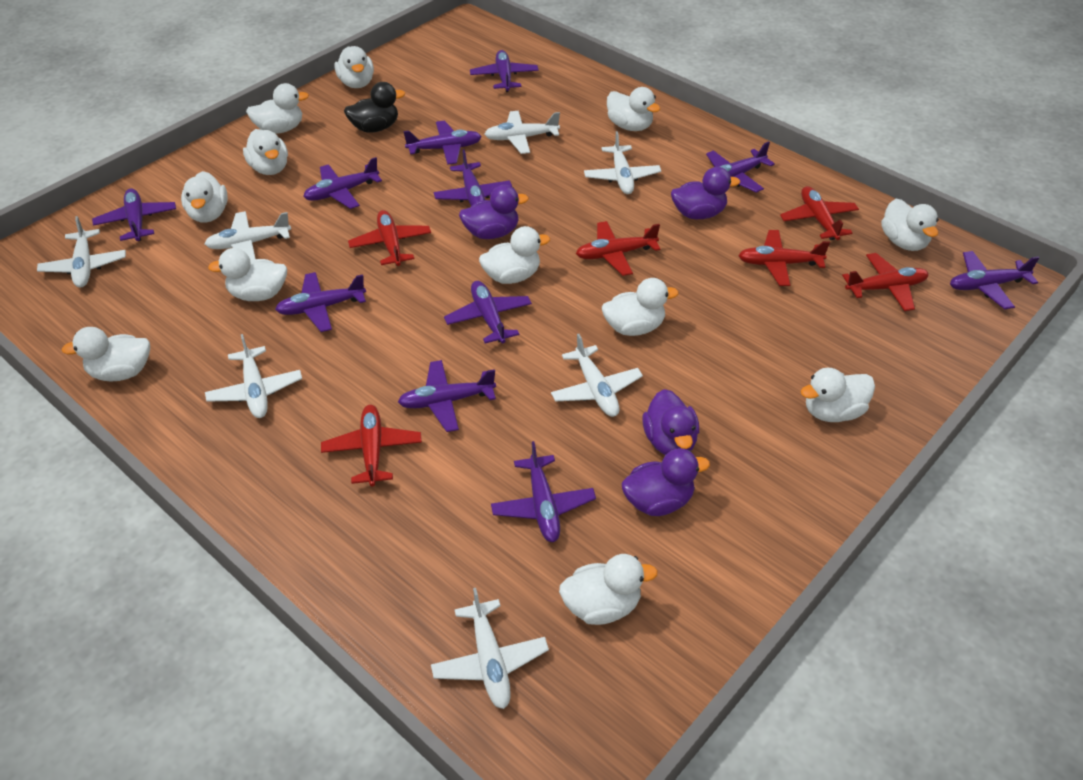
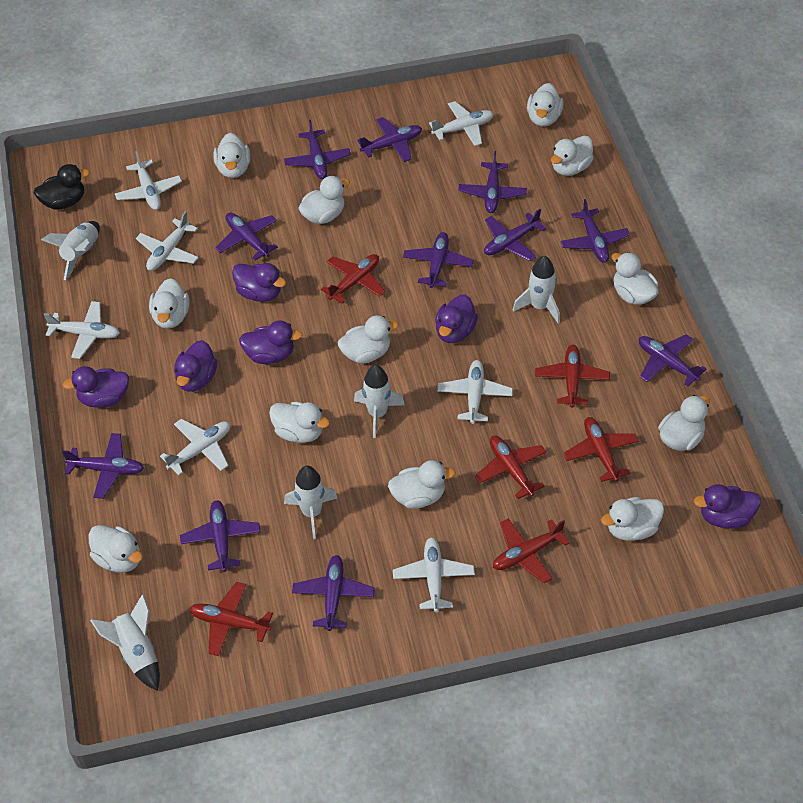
purple duck: 4 -> 6
white rocket: 0 -> 5

